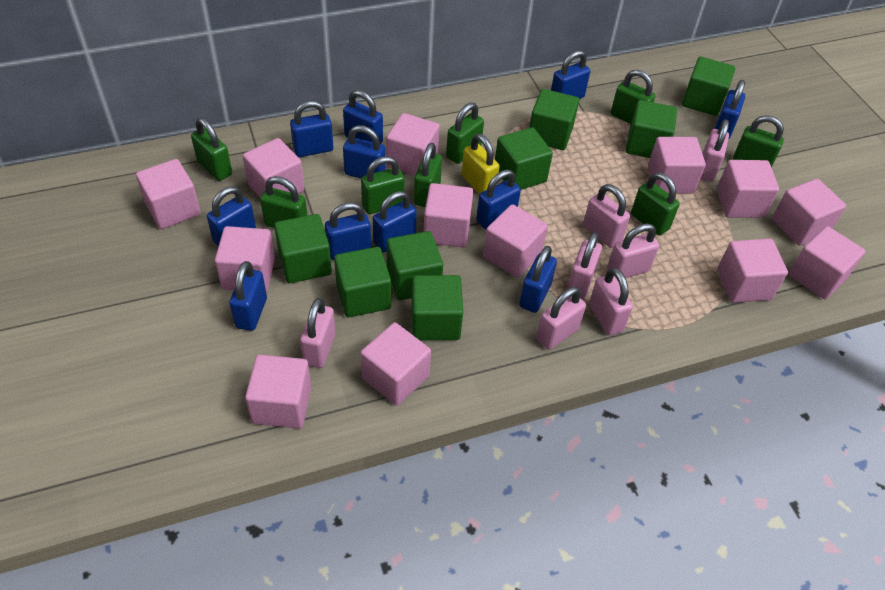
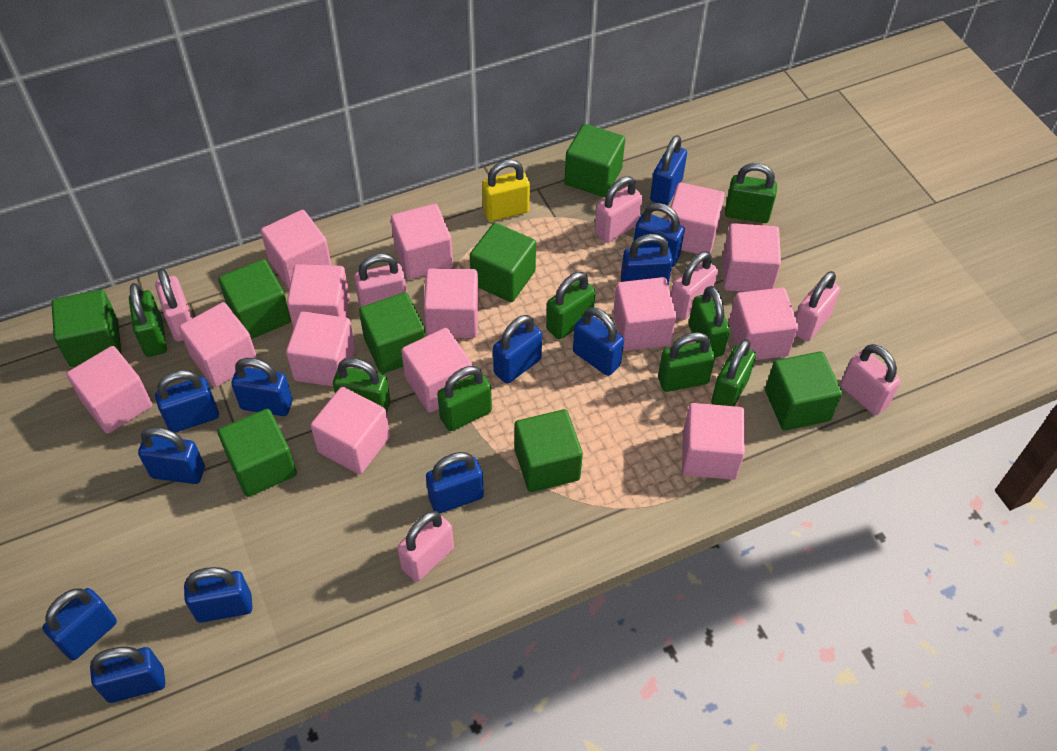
blue padlock: 11 -> 12
pink cube: 13 -> 14

